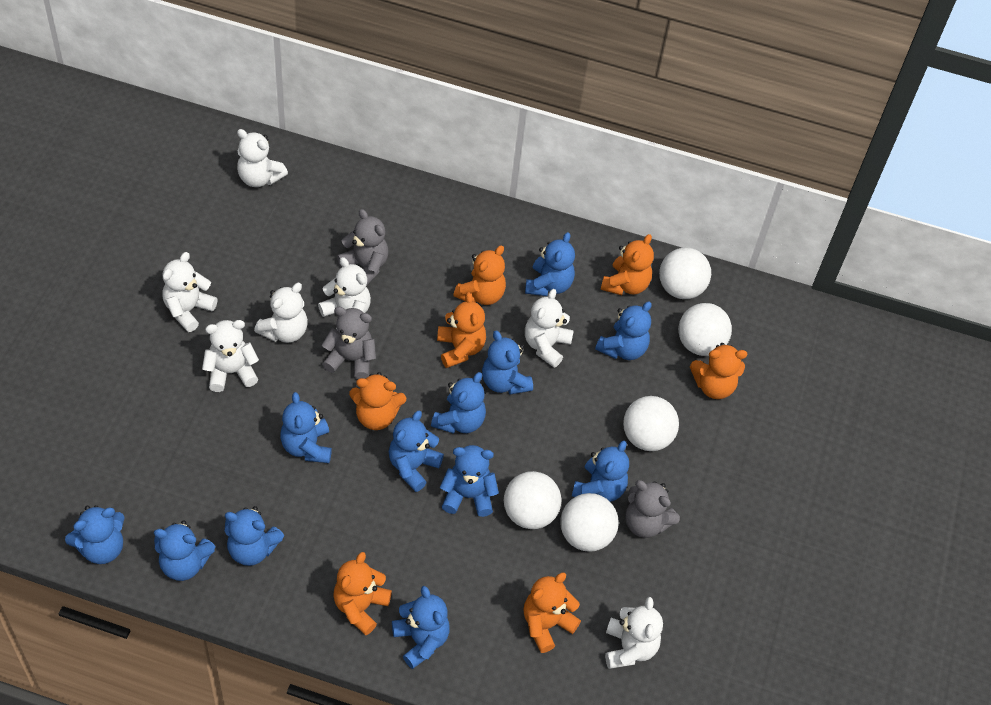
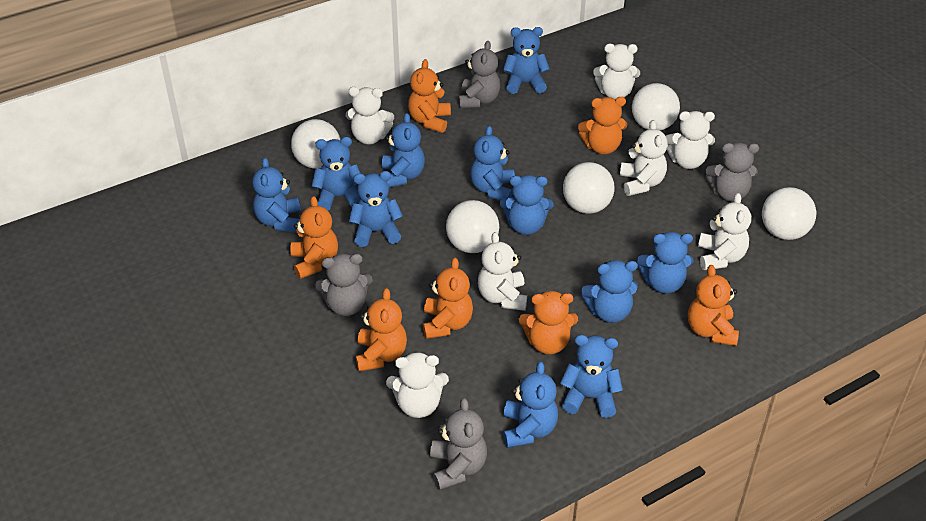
blue teddy bear: 12 -> 11
grey teddy bear: 3 -> 4

